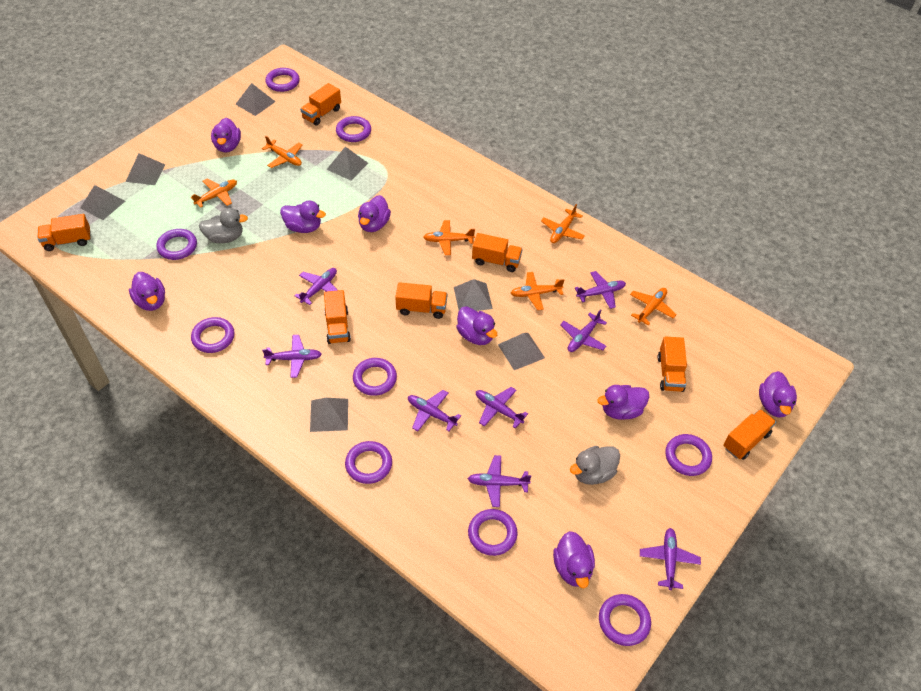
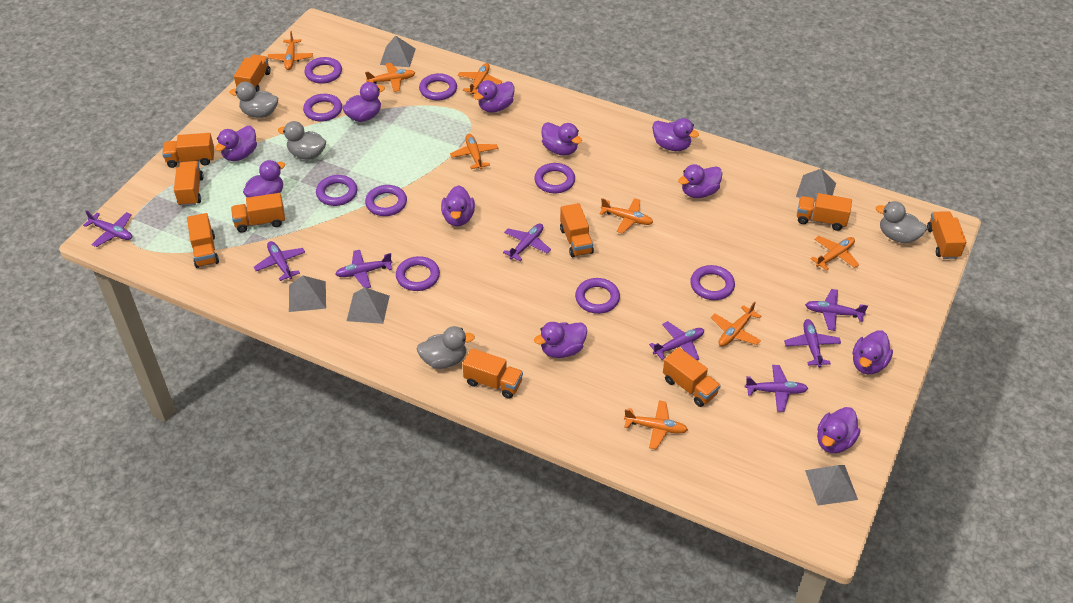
grey duck: 2 -> 4
grey pyramid: 7 -> 5
orange plane: 6 -> 8
orange truck: 7 -> 10
purple duck: 8 -> 11

